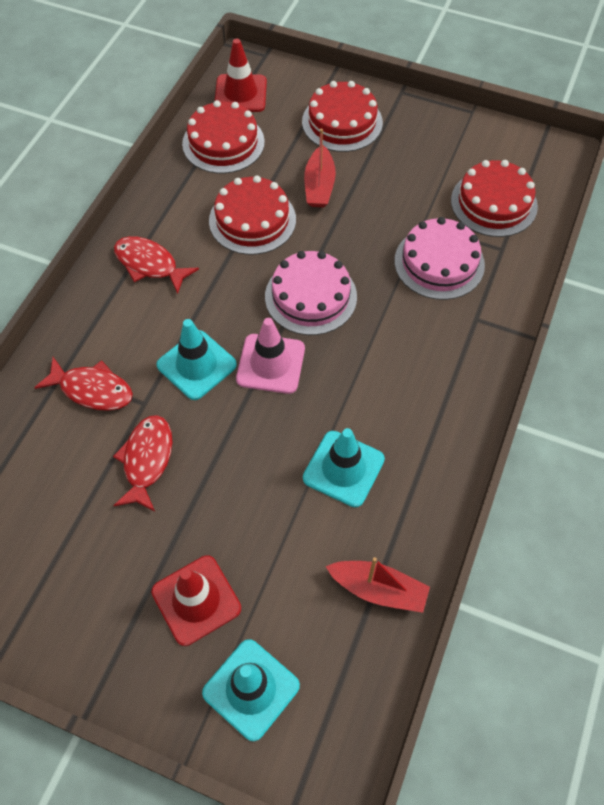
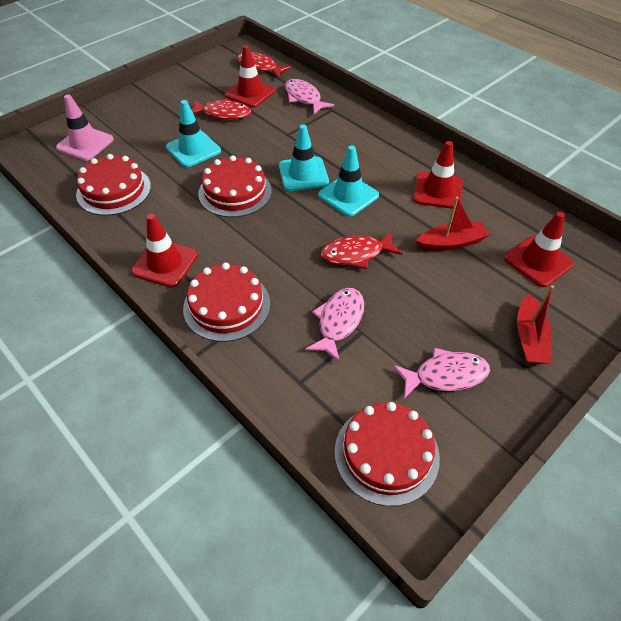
pink cake: 2 -> 0
pink fish: 0 -> 3
red traffic cone: 2 -> 4

